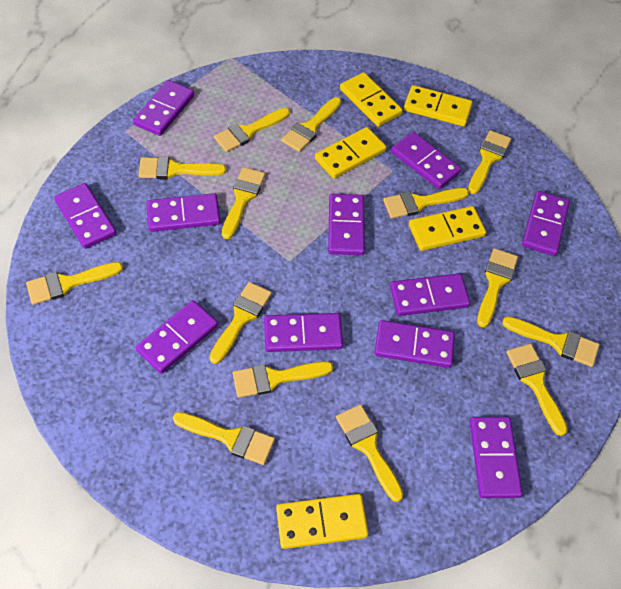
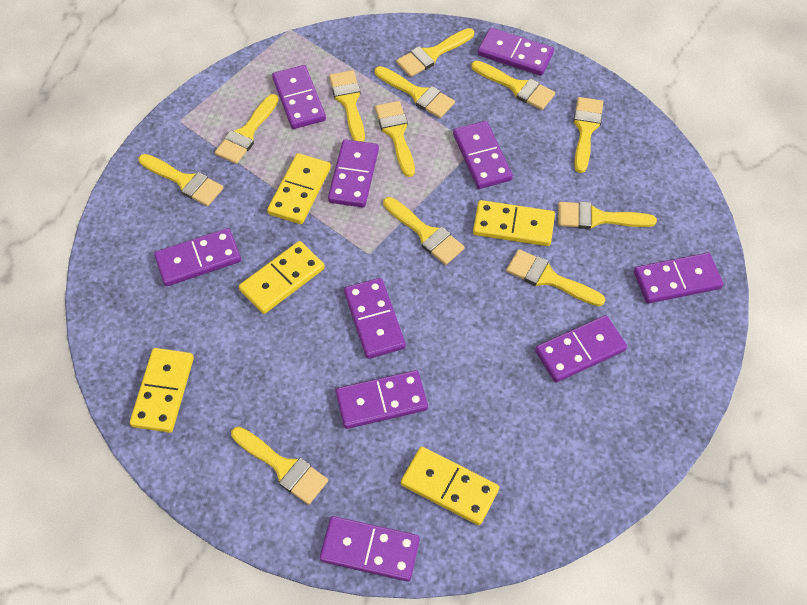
purple domino: 11 -> 10
yellow brush: 14 -> 12

